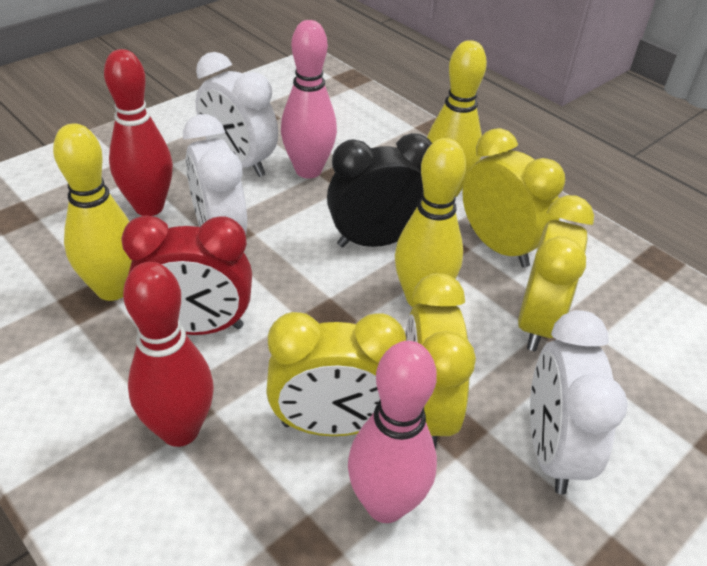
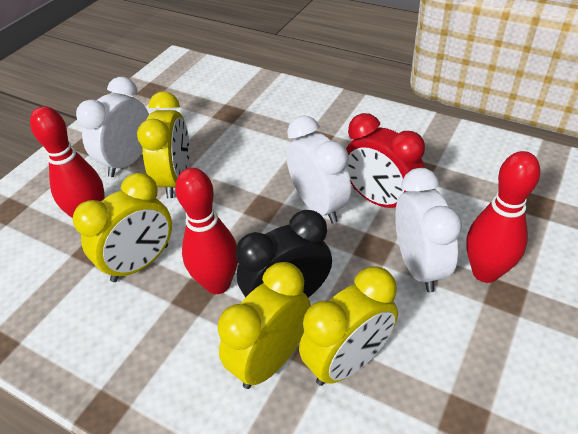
pink bowling pin: 2 -> 0
red bowling pin: 2 -> 3
yellow bowling pin: 3 -> 0

